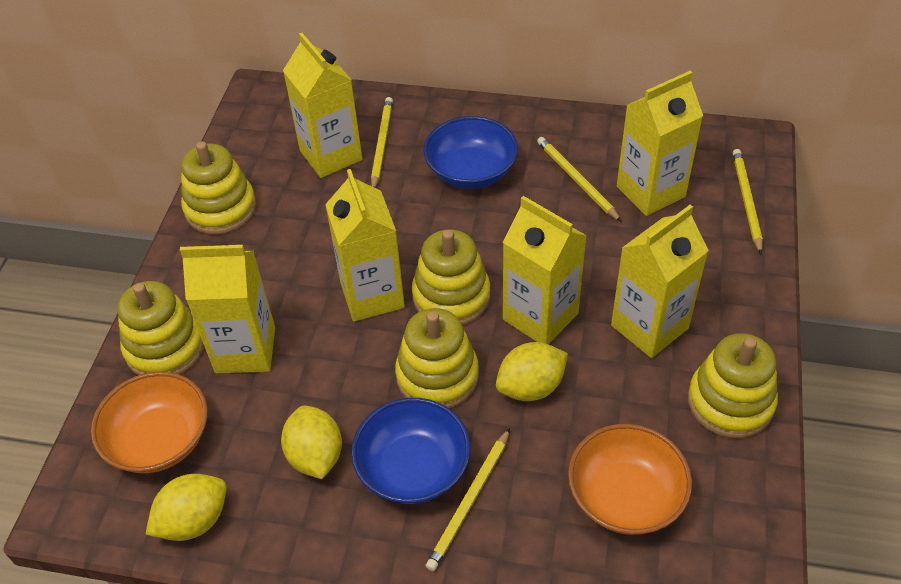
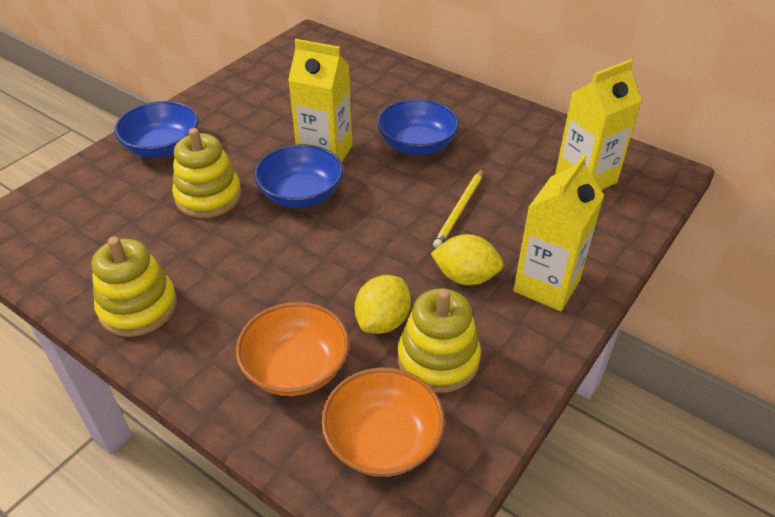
blue bowl: 2 -> 3
yellow carton: 6 -> 3
yellow lemon: 3 -> 2
yellow pencil: 4 -> 1
yellow stacking toy: 5 -> 3

